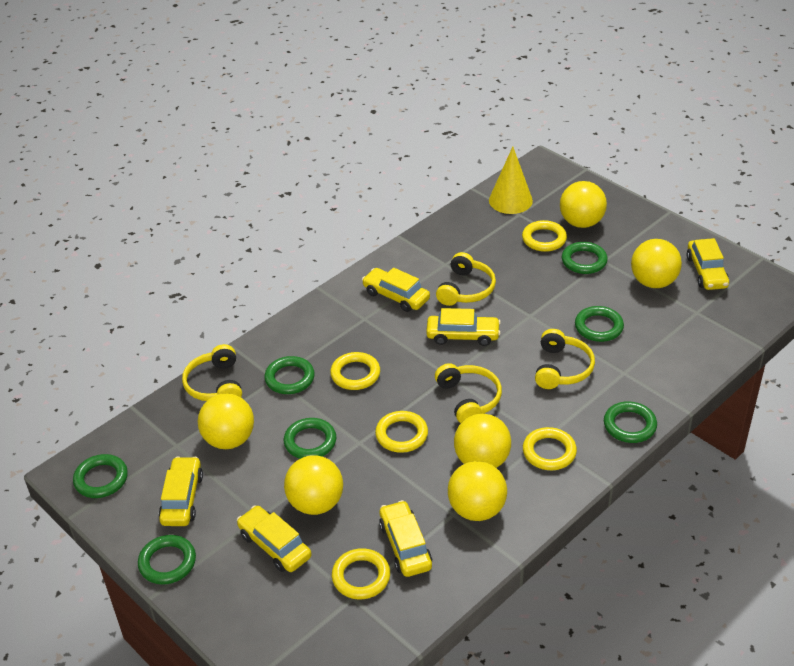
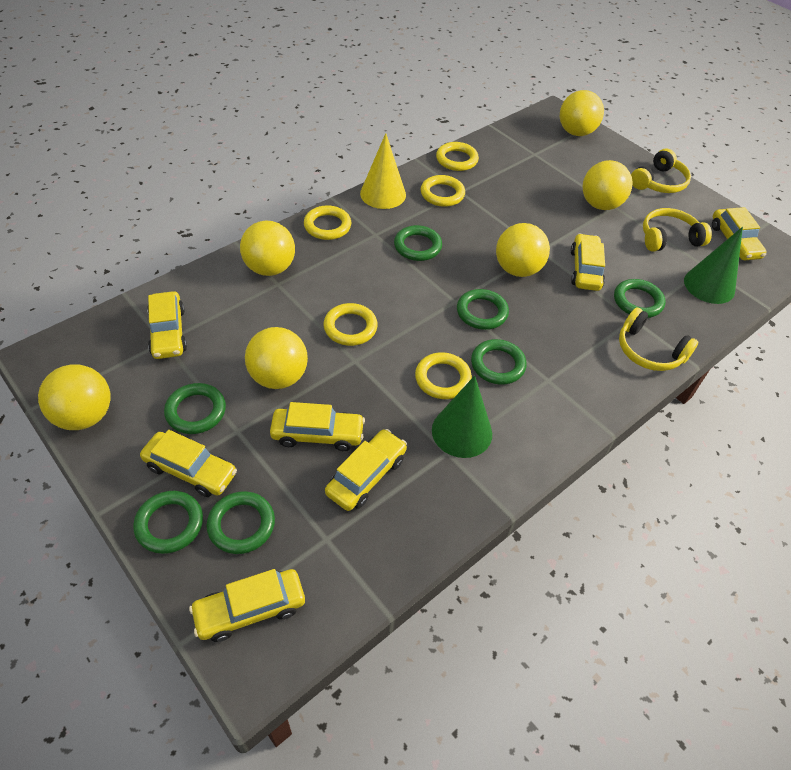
green cone: 0 -> 2
yellow car: 6 -> 7
yellow headphones: 4 -> 3

